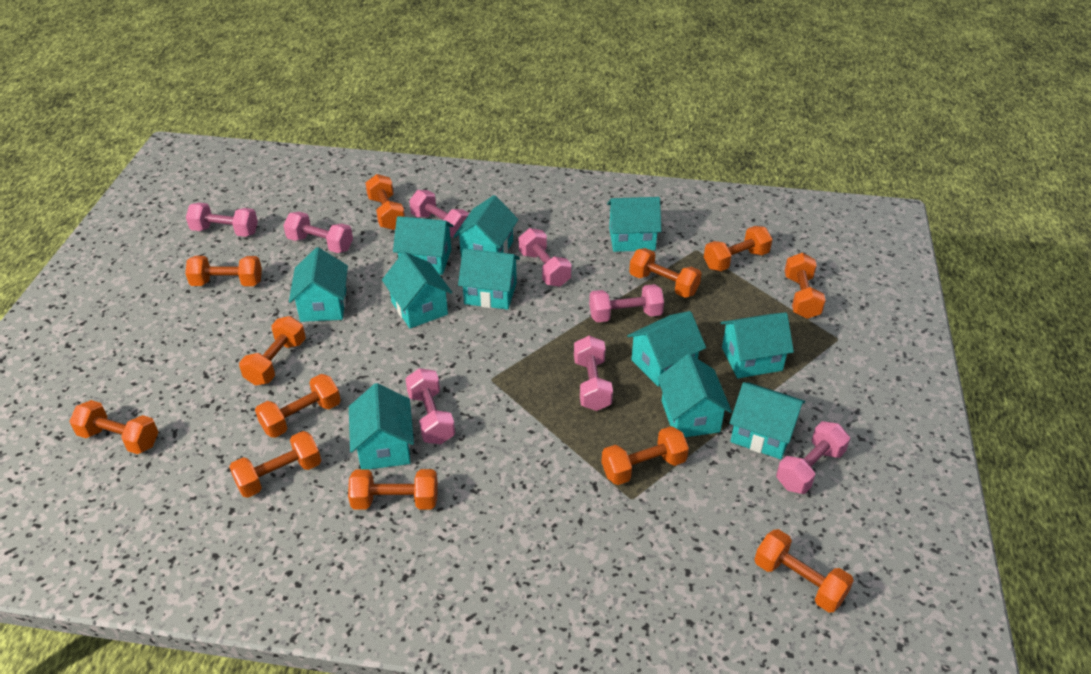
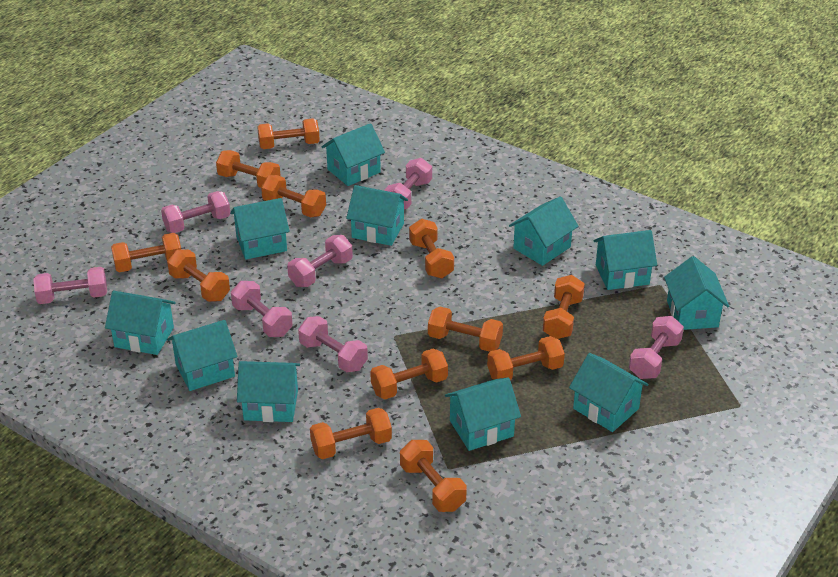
pink dumbbell: 8 -> 7

